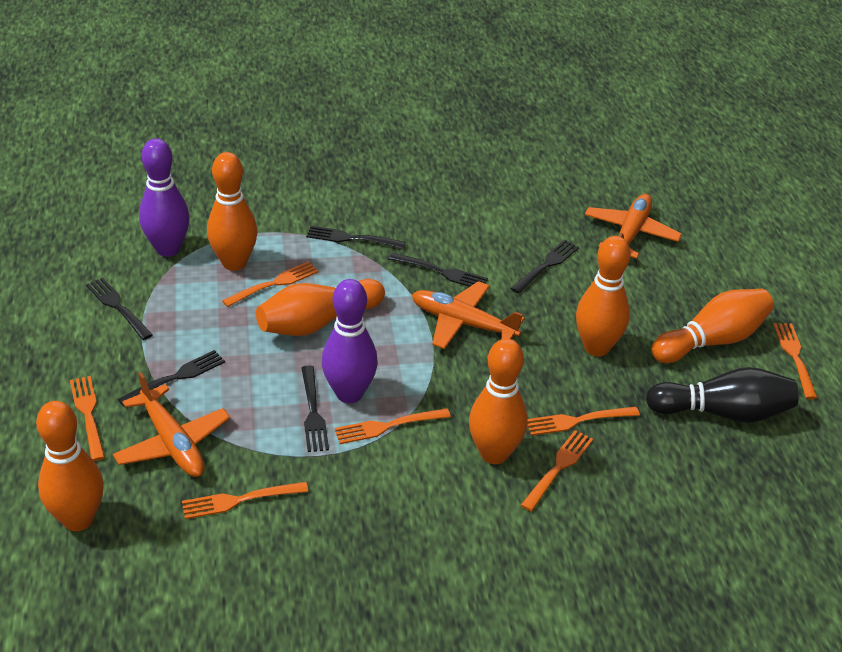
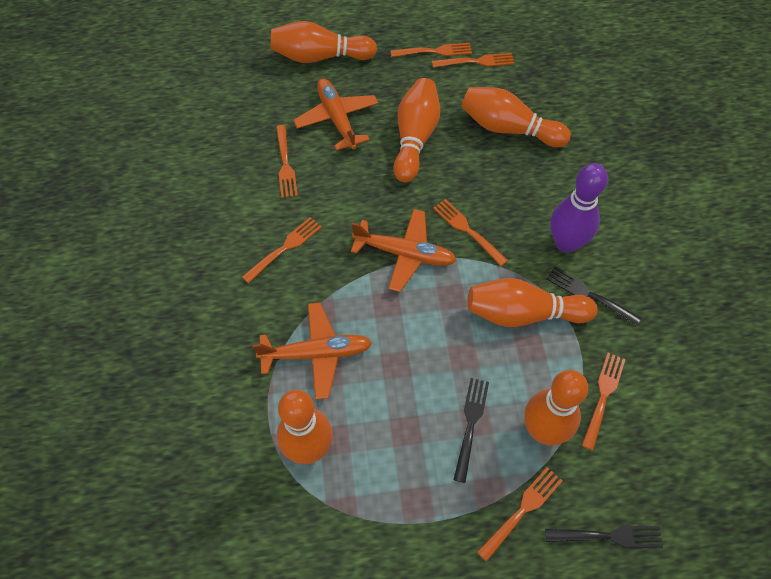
black bowling pin: 1 -> 0
black fork: 6 -> 3
purple bowling pin: 2 -> 1

